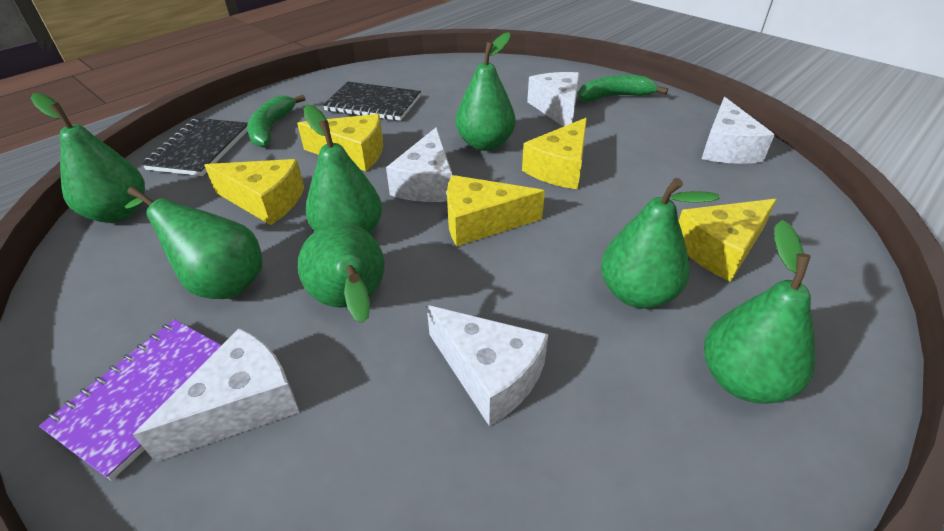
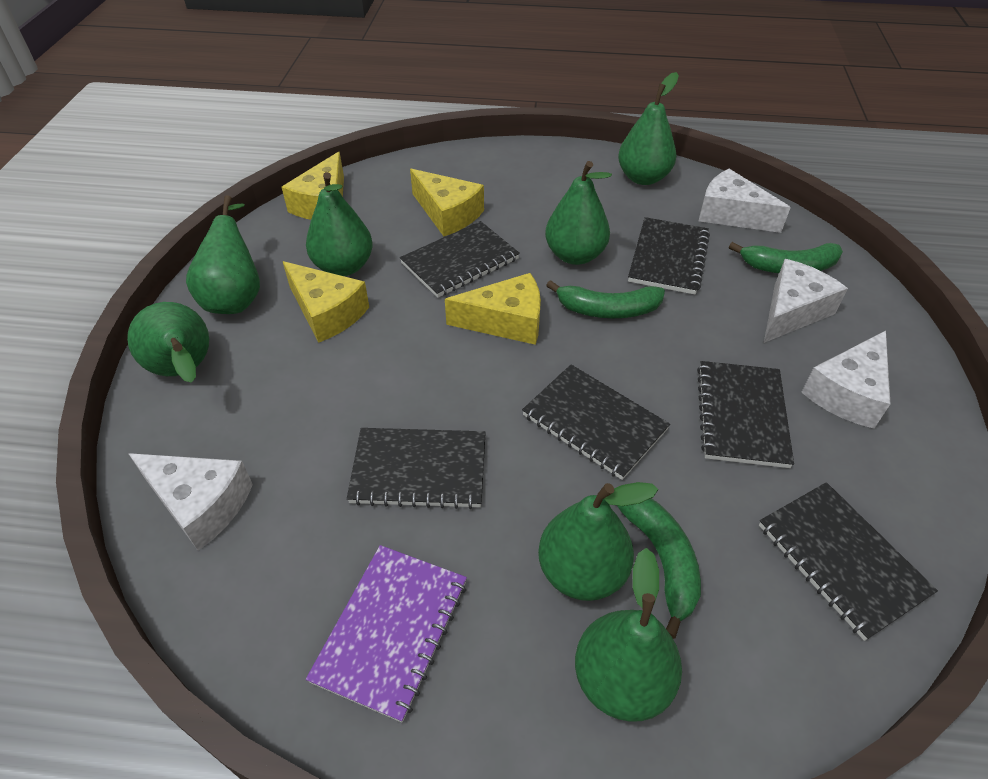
black notebook: 2 -> 6
green banana: 2 -> 3
white cheese: 5 -> 4
yellow cheese: 5 -> 4

